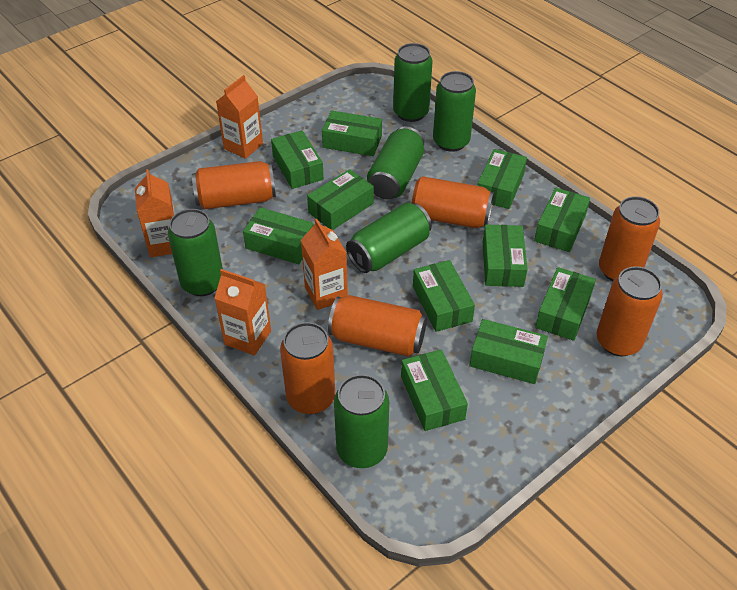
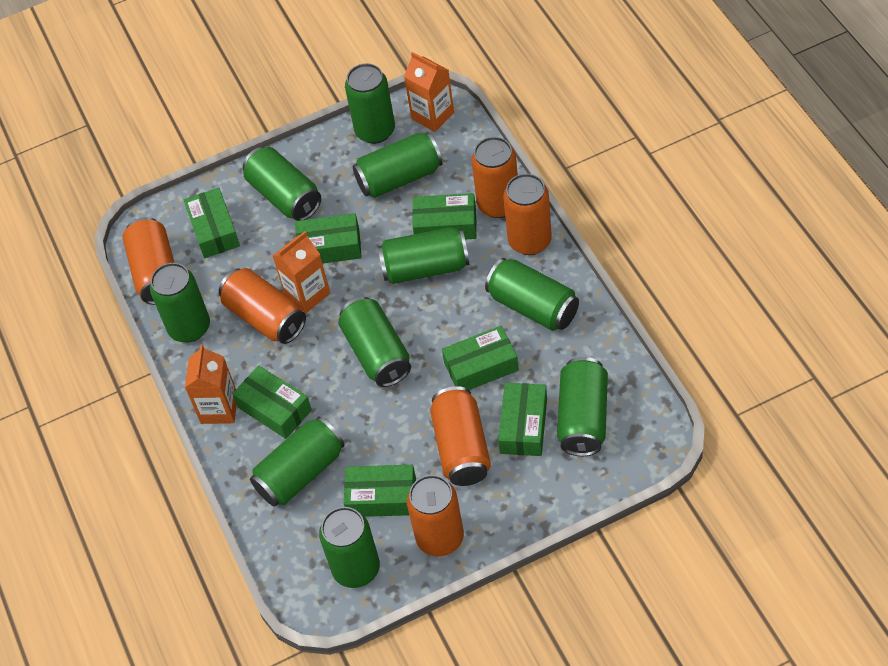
green box: 11 -> 7
green can: 6 -> 10
orange carton: 4 -> 3

